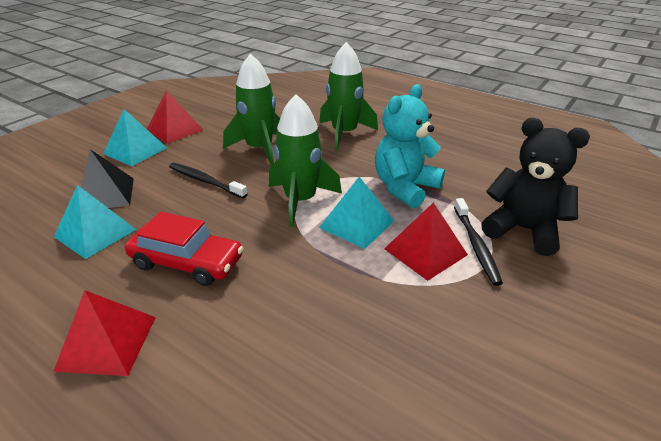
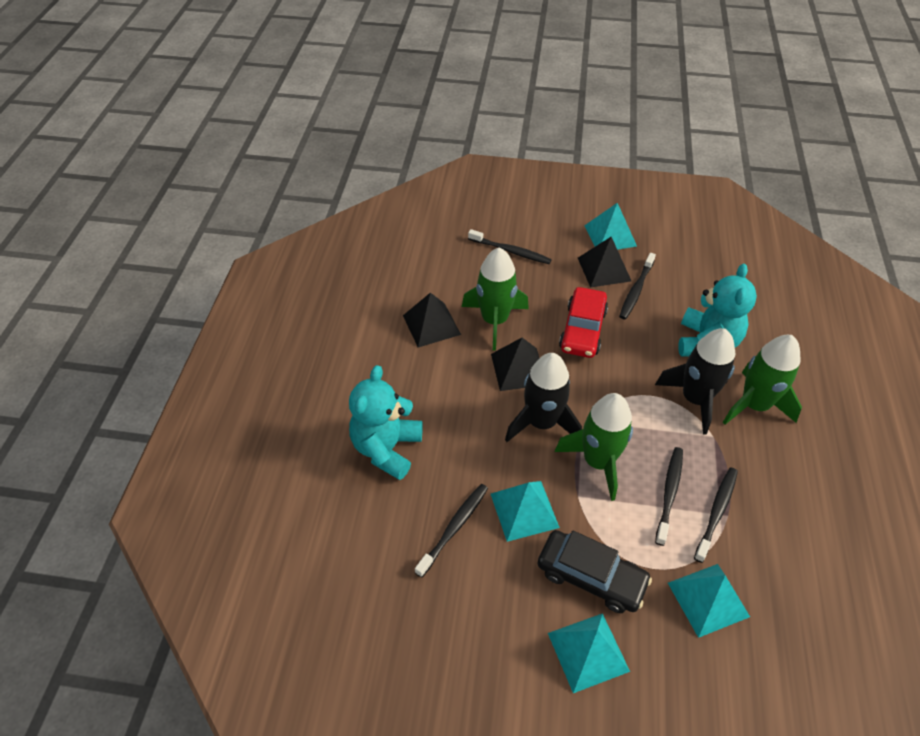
black car: 0 -> 1
black pyramid: 1 -> 3
black rocket: 0 -> 2
black teddy bear: 1 -> 0
black toothbrush: 2 -> 5
red pyramid: 3 -> 0
turquoise pyramid: 3 -> 4
turquoise teddy bear: 1 -> 2

